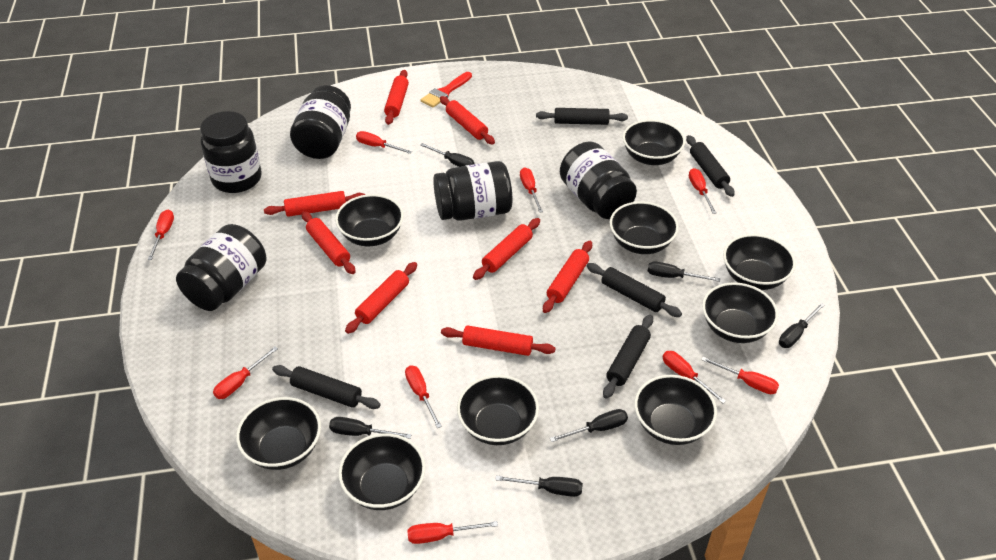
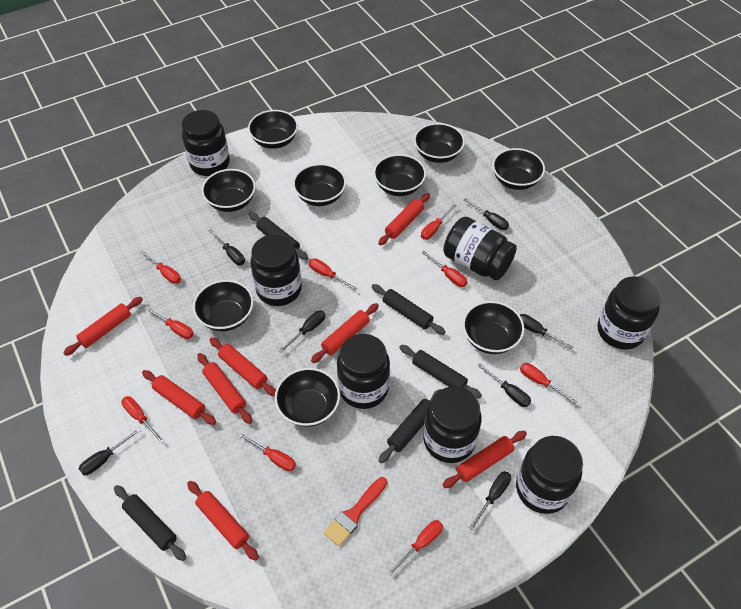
black jar: 5 -> 7
black screwdriver: 6 -> 7

